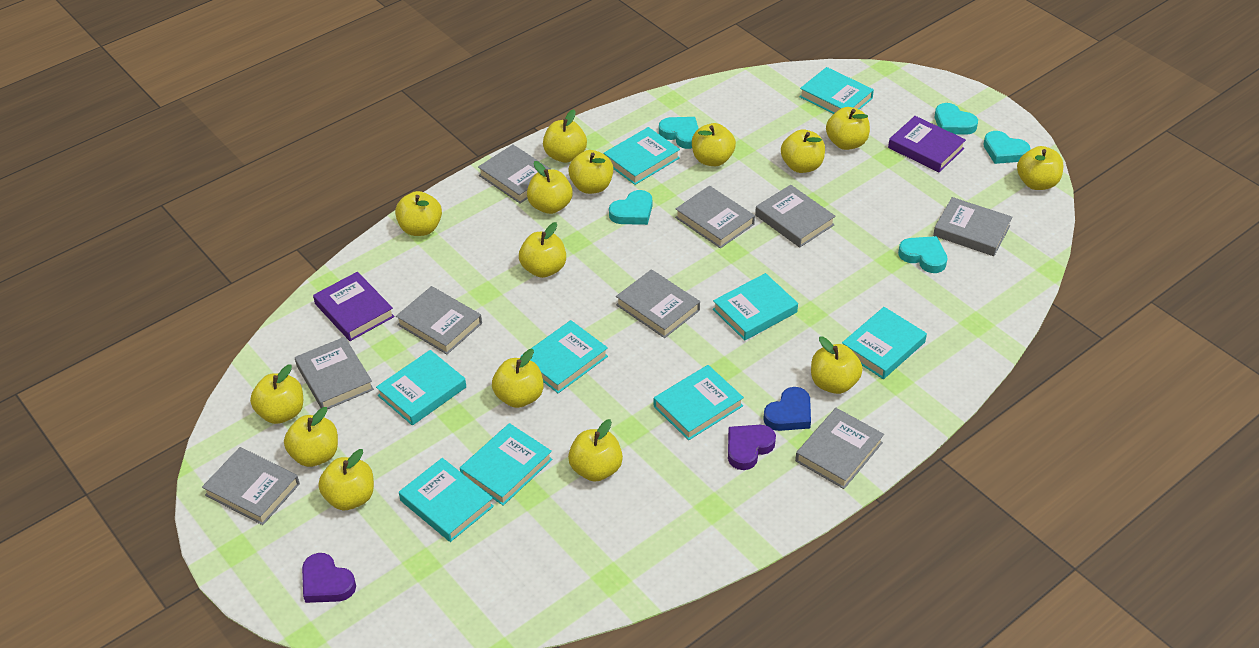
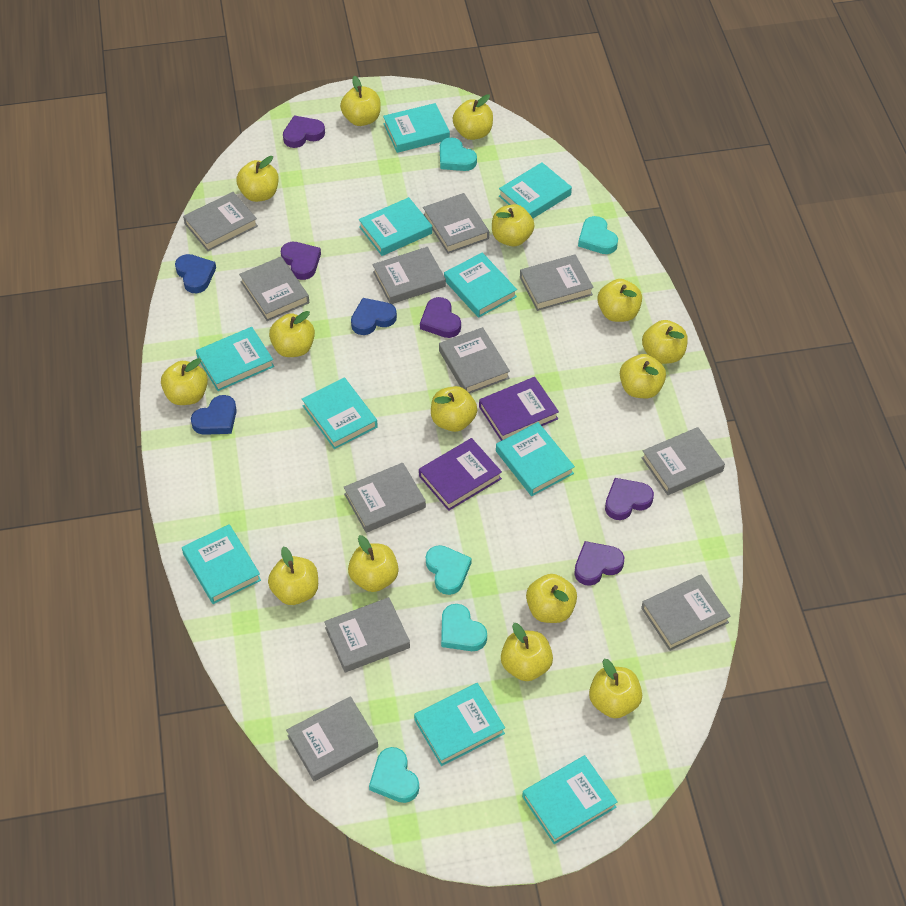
blue heart: 1 -> 3
grey book: 9 -> 11
purple heart: 2 -> 5
turquoise book: 9 -> 10

